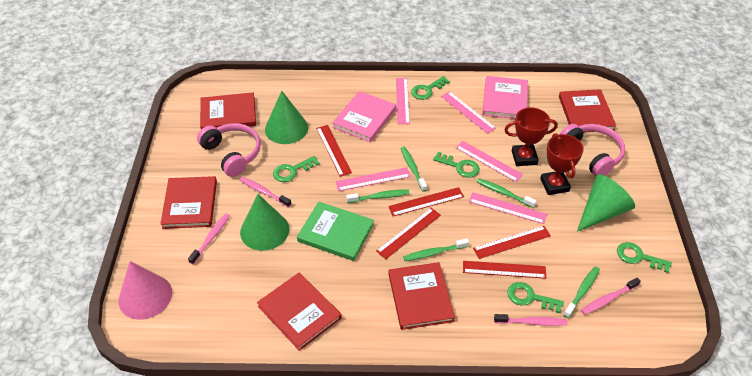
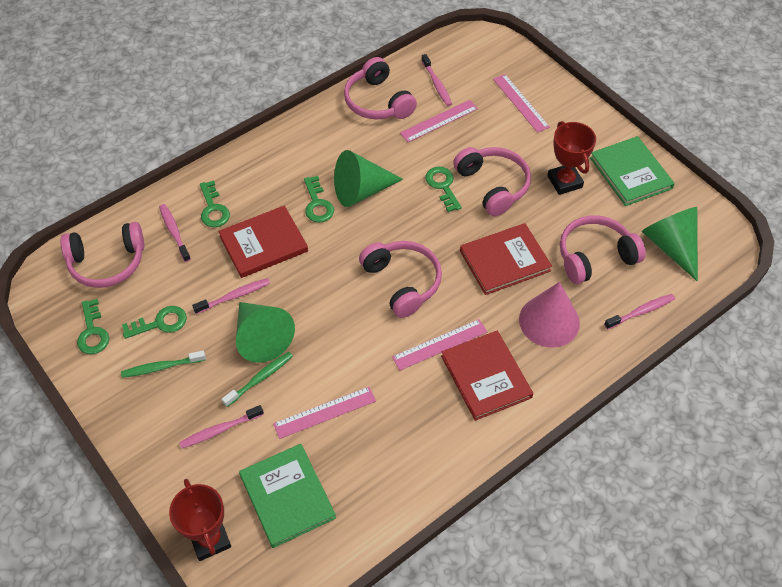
green book: 1 -> 2
green toothbrush: 5 -> 2
pink book: 2 -> 0
pink headphones: 2 -> 5
pink ruler: 5 -> 4
pink toothbrush: 4 -> 5
red book: 5 -> 3
red ruler: 5 -> 0

